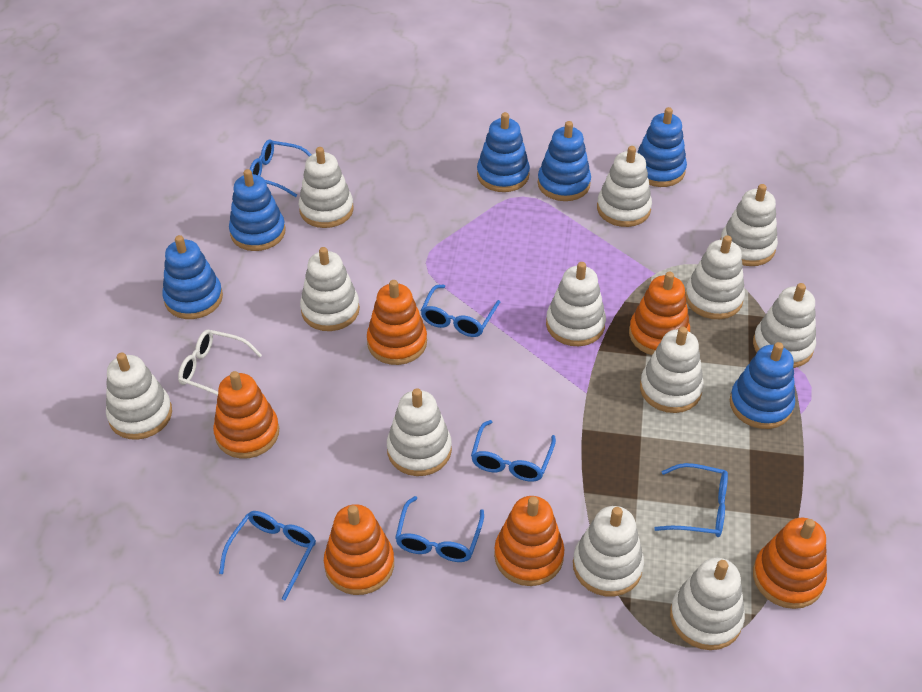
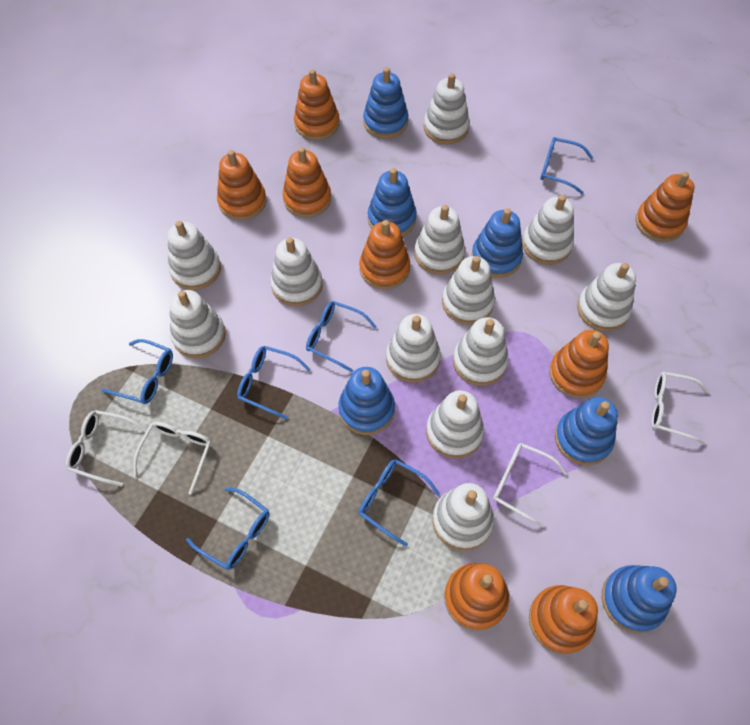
orange stacking toy: 6 -> 8
white glasses: 1 -> 4

